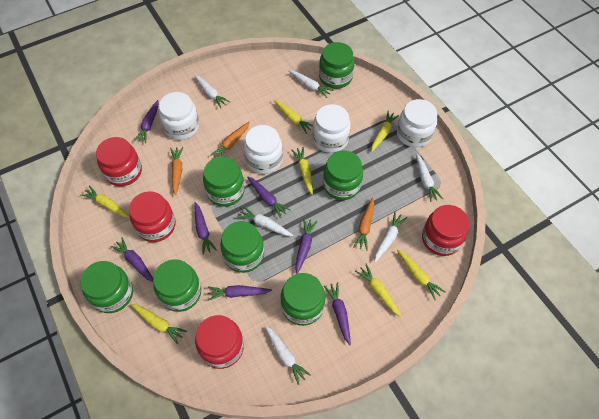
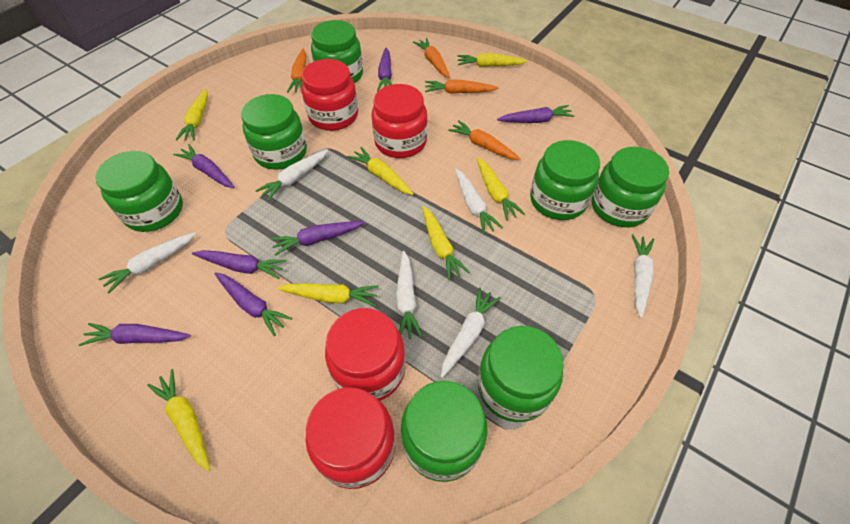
orange carrot: 3 -> 4
white jar: 4 -> 0

